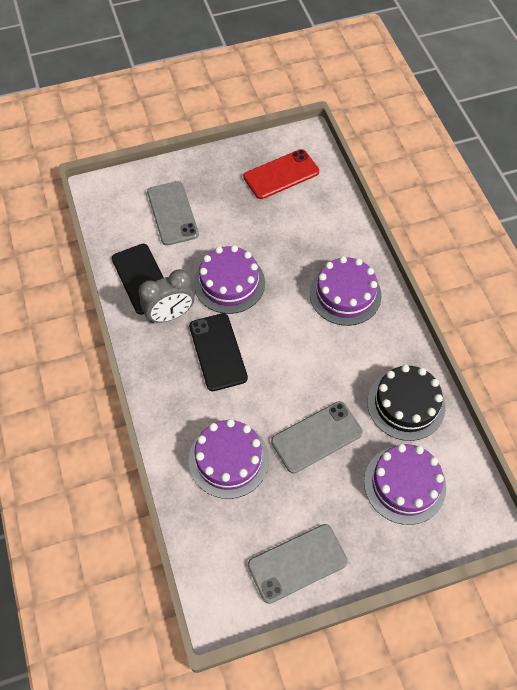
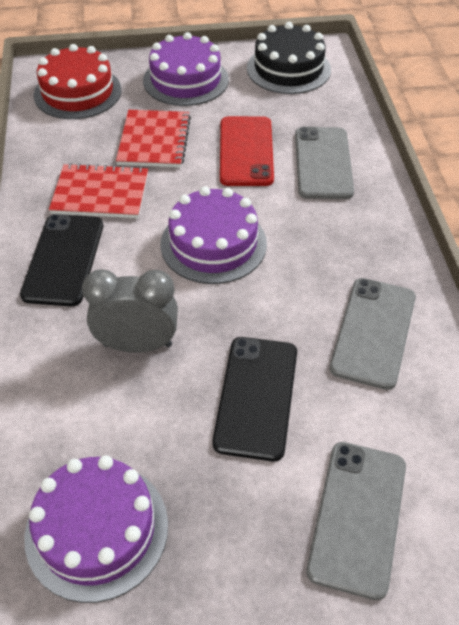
purple cake: 4 -> 3
red cake: 0 -> 1
red notebook: 0 -> 2

